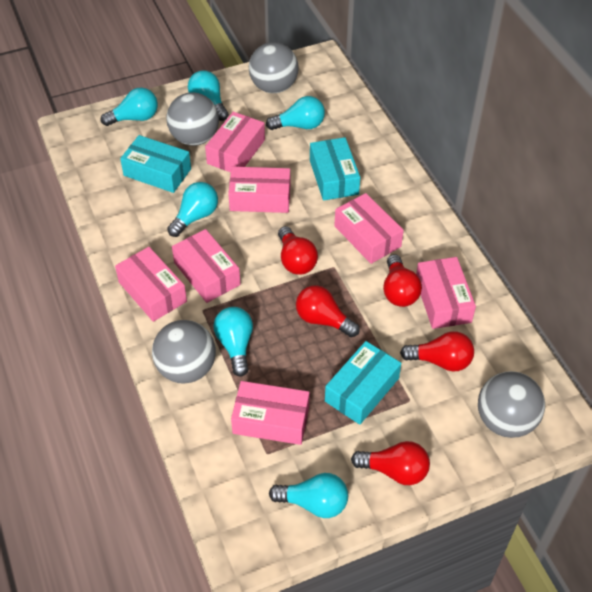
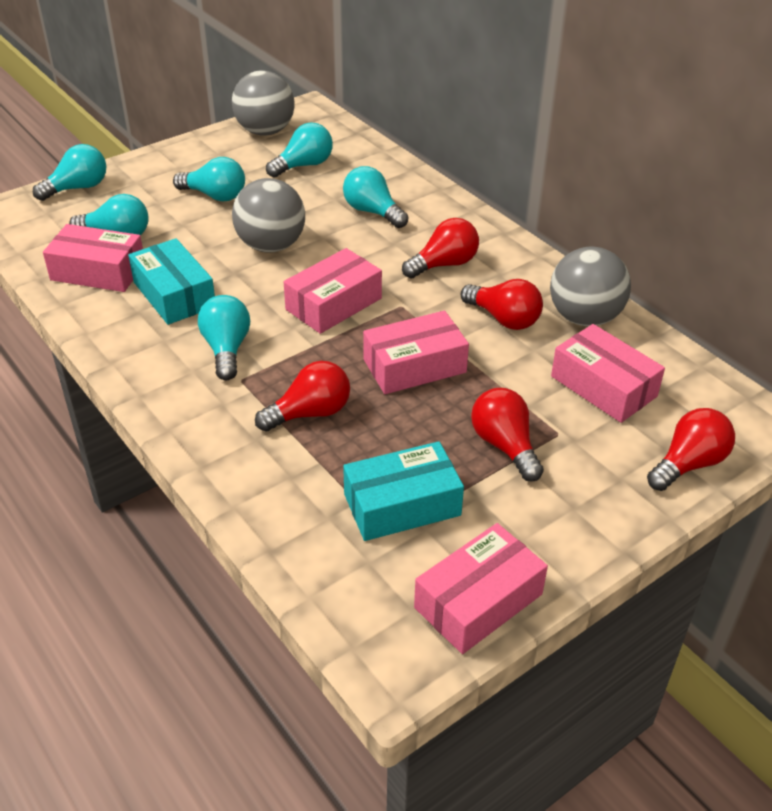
grey ball: 4 -> 3
pink box: 7 -> 5
turquoise box: 3 -> 2

